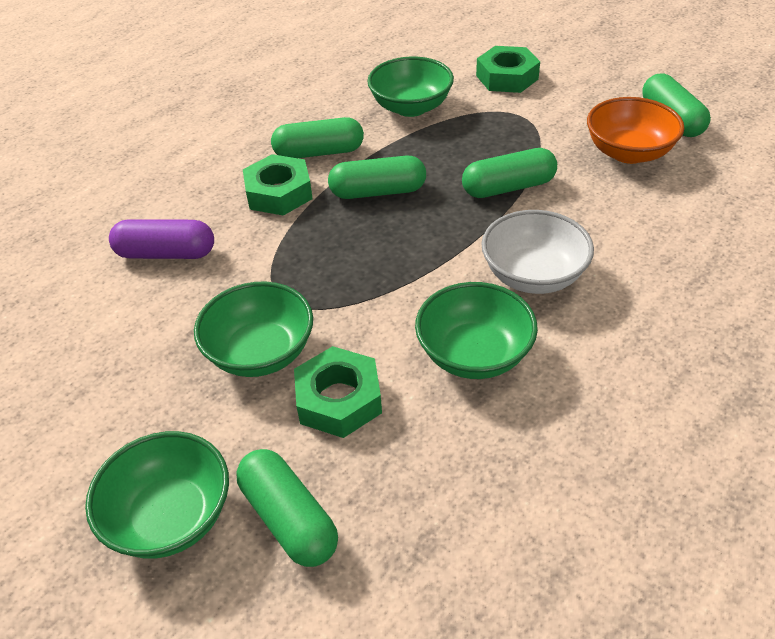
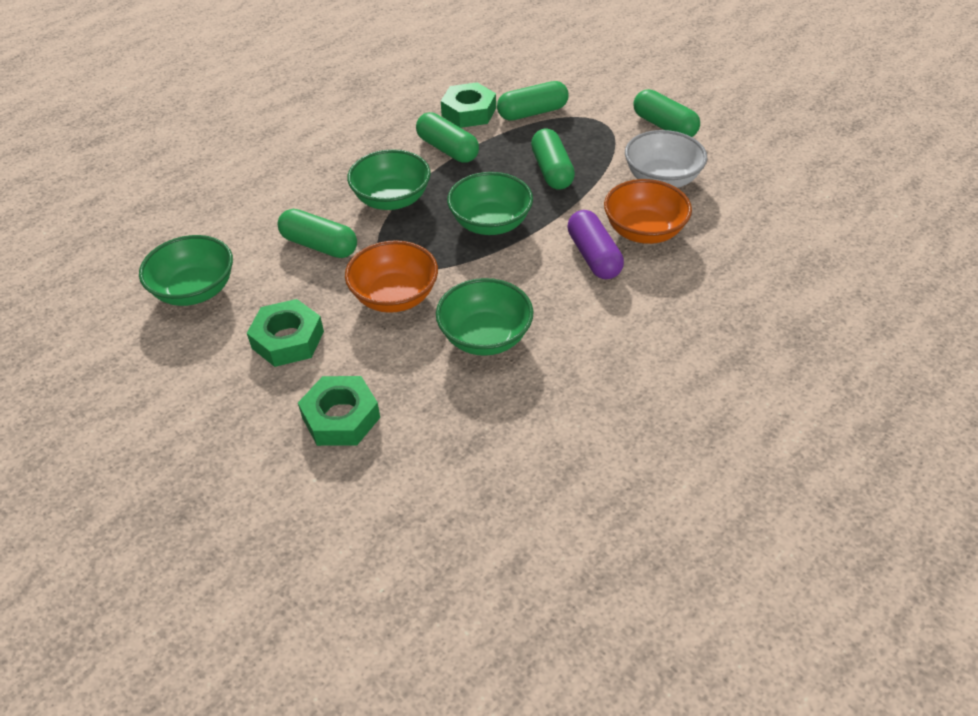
orange bowl: 1 -> 2

